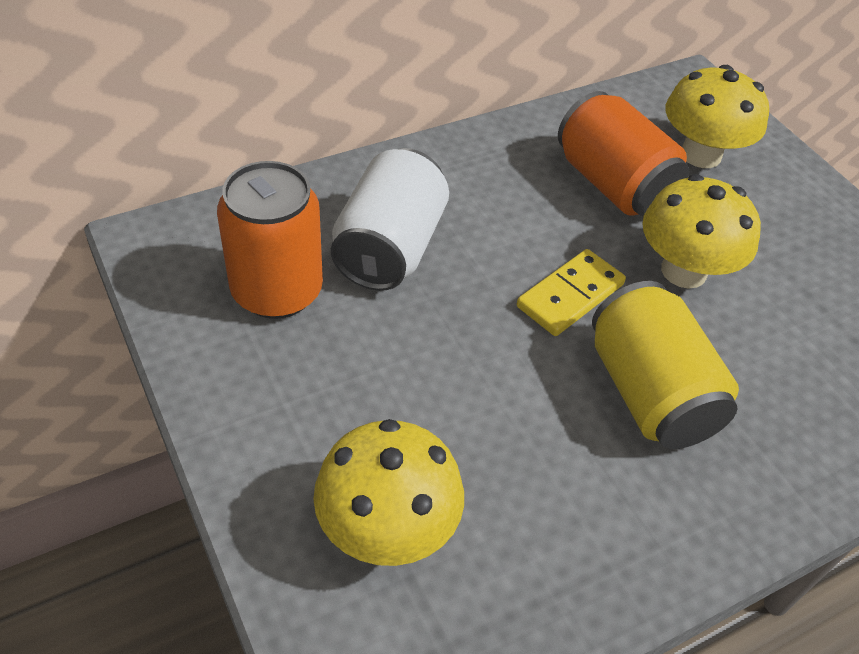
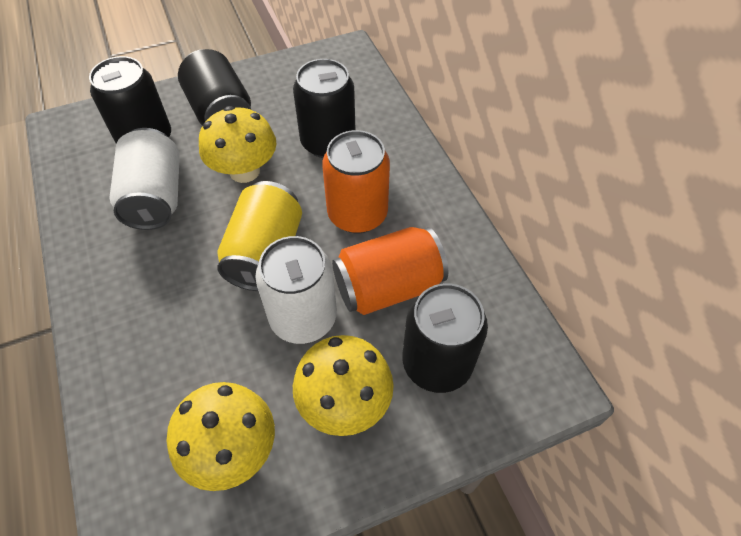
black can: 0 -> 4
white can: 1 -> 2
yellow domino: 1 -> 0

